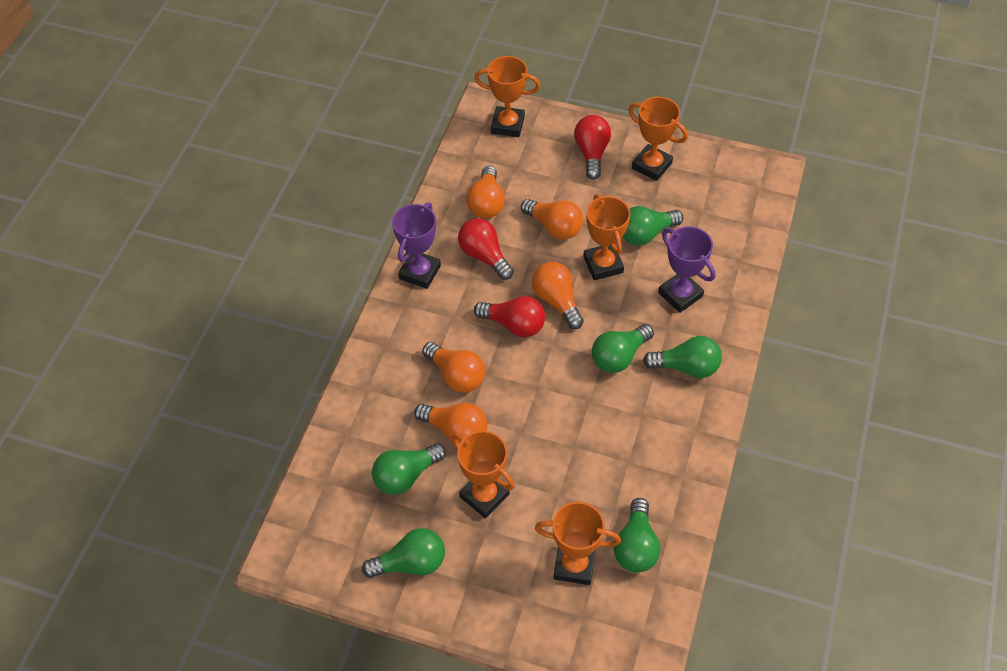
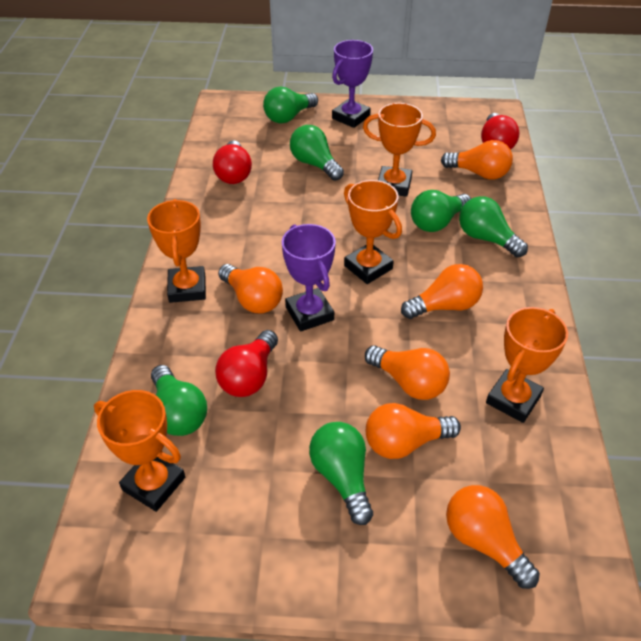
orange light bulb: 5 -> 6

